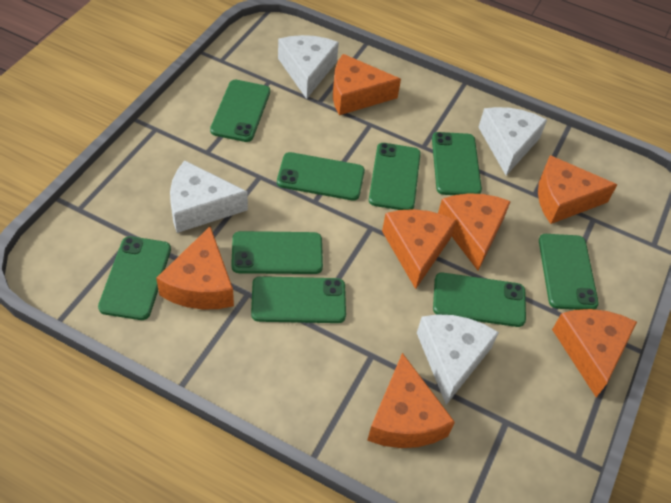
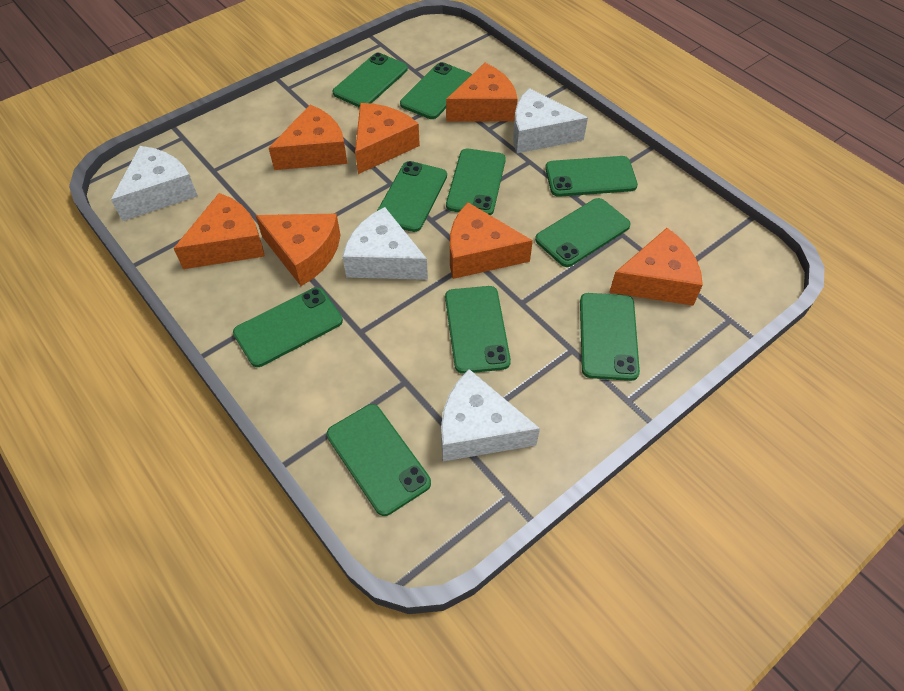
green phone: 9 -> 10

